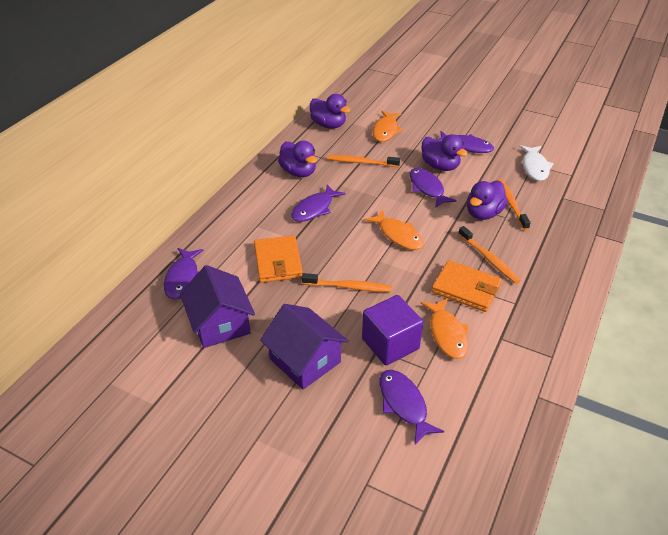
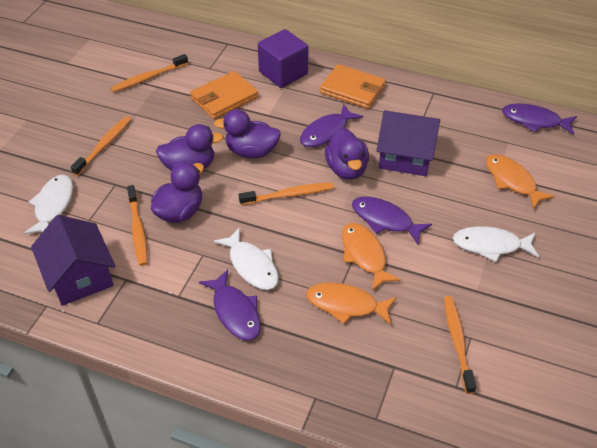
orange toothbrush: 4 -> 5
purple fish: 5 -> 4
white fish: 1 -> 3

